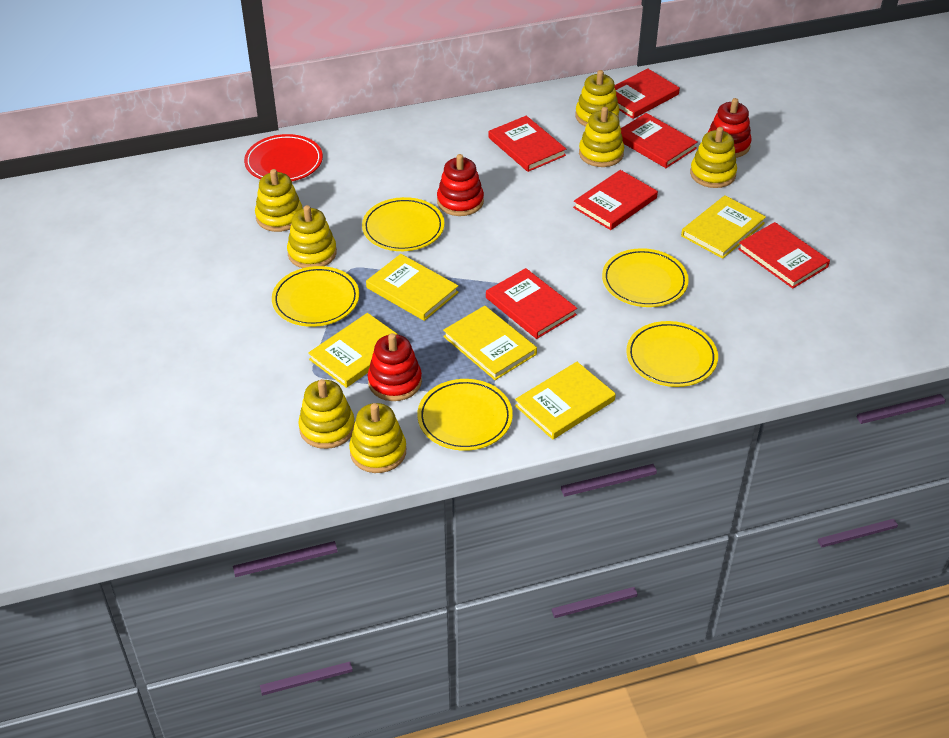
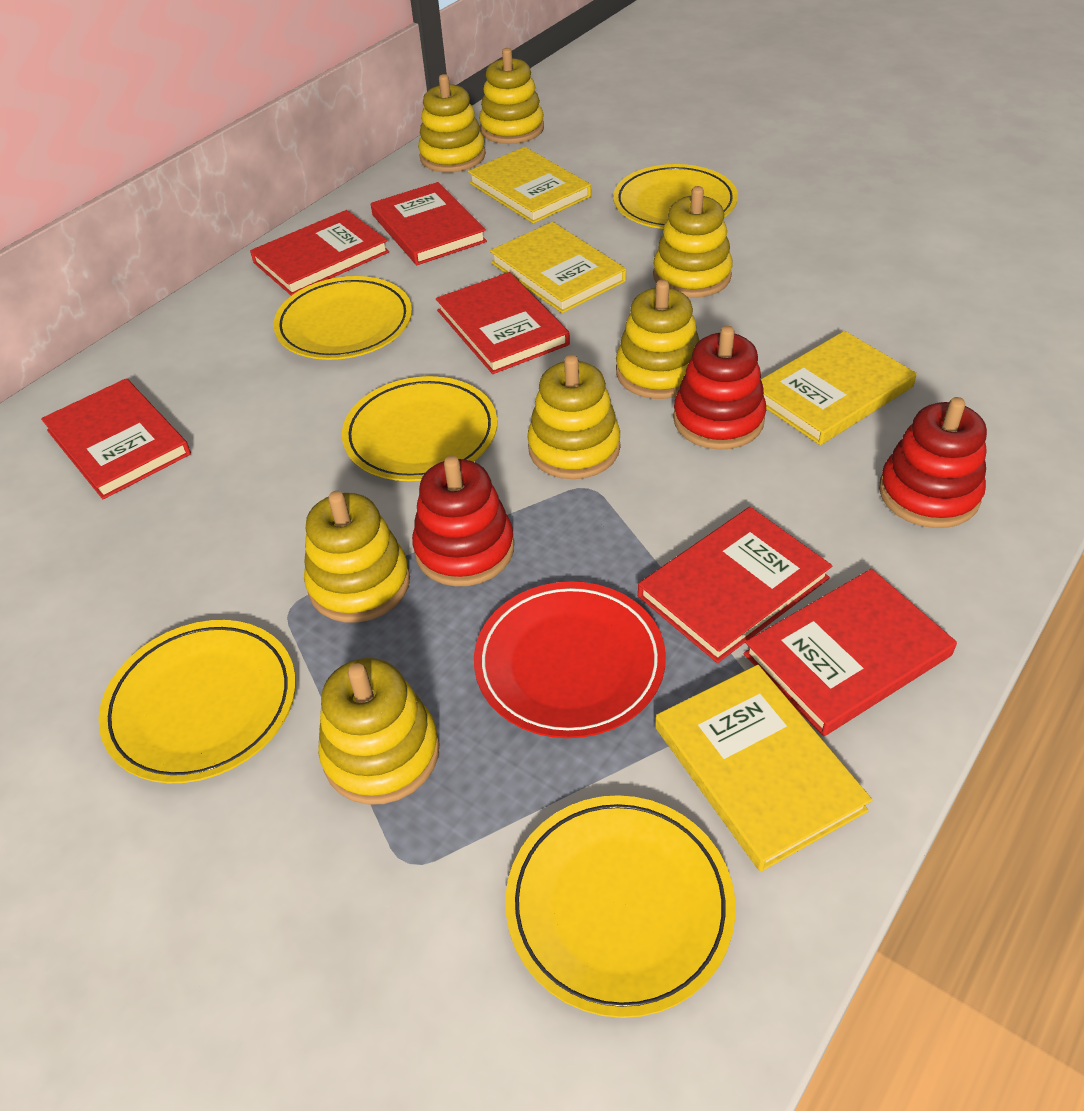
yellow book: 5 -> 4

